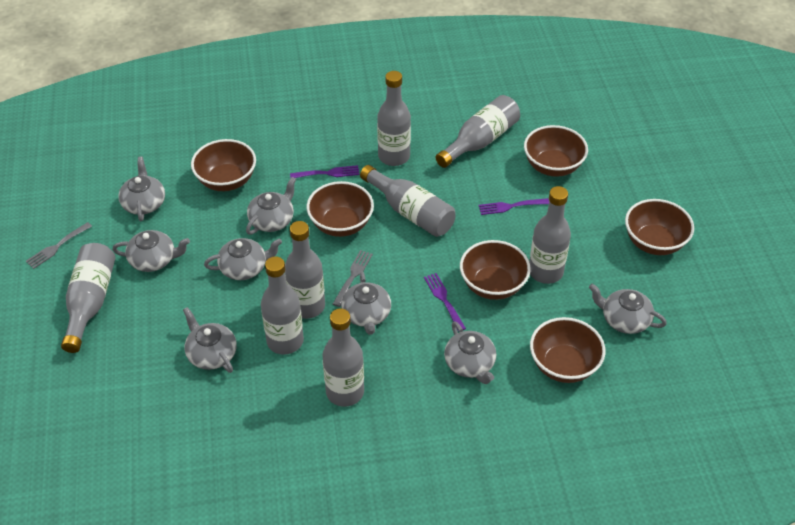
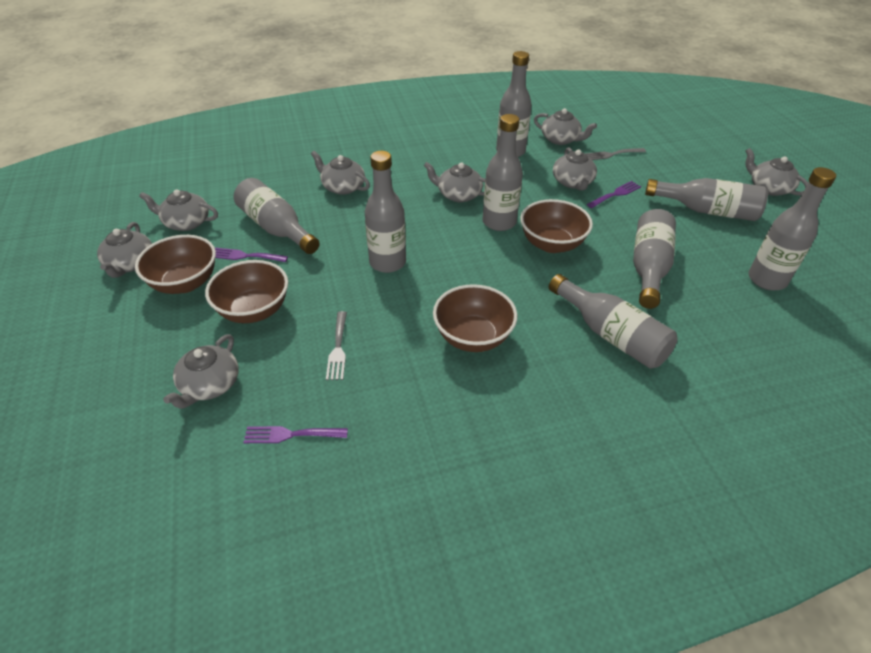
brown bowl: 6 -> 4

